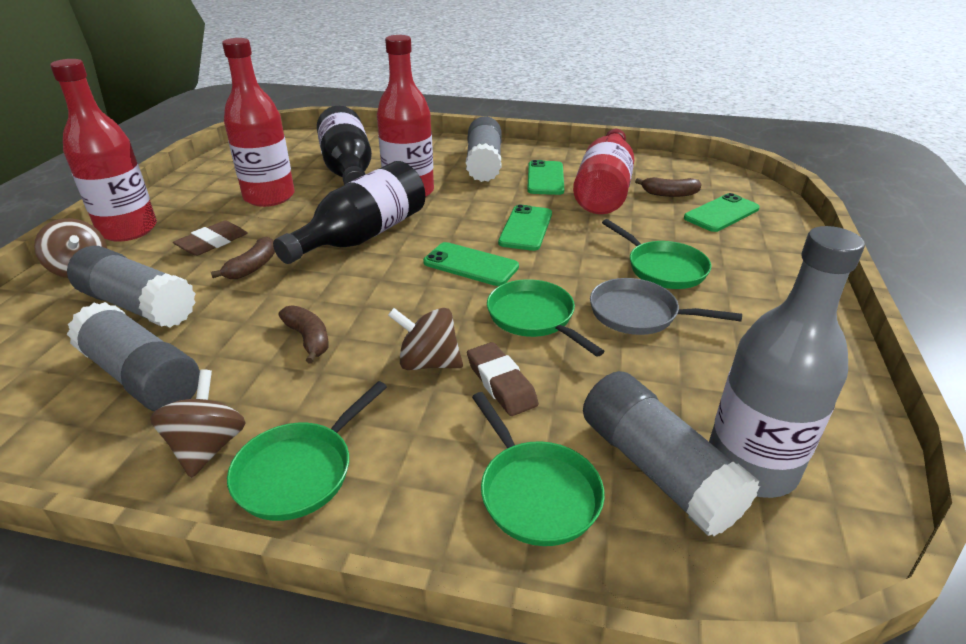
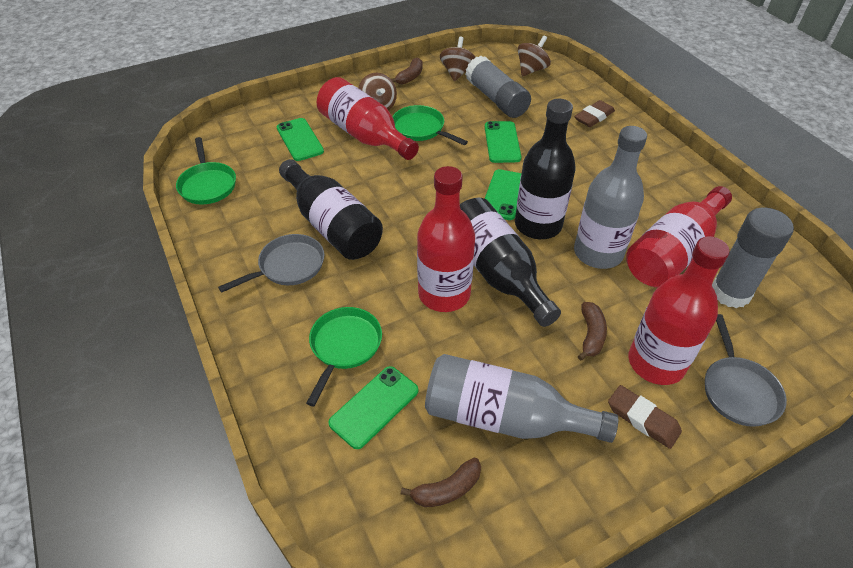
black bottle: 2 -> 3
green pan: 4 -> 3
grey bottle: 1 -> 2
grey glue stick: 4 -> 2
grey pan: 1 -> 2

